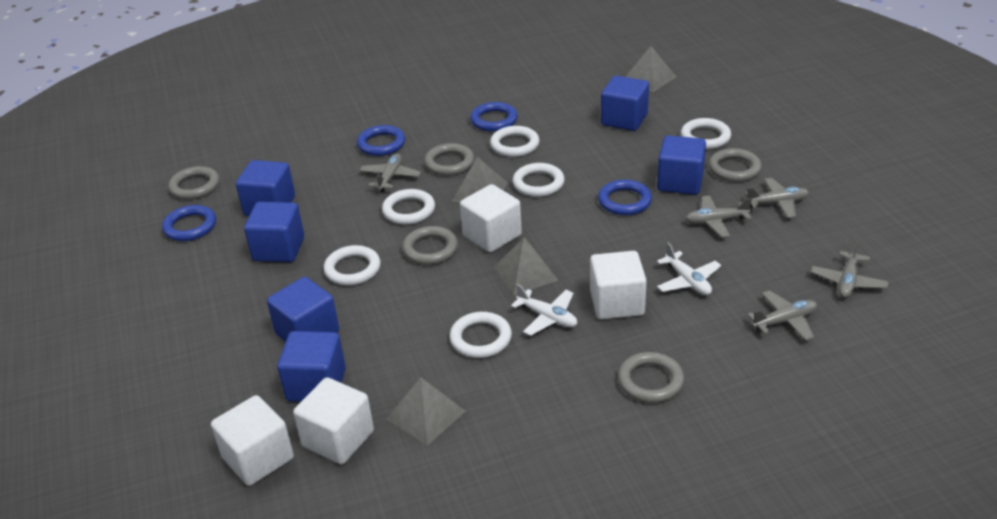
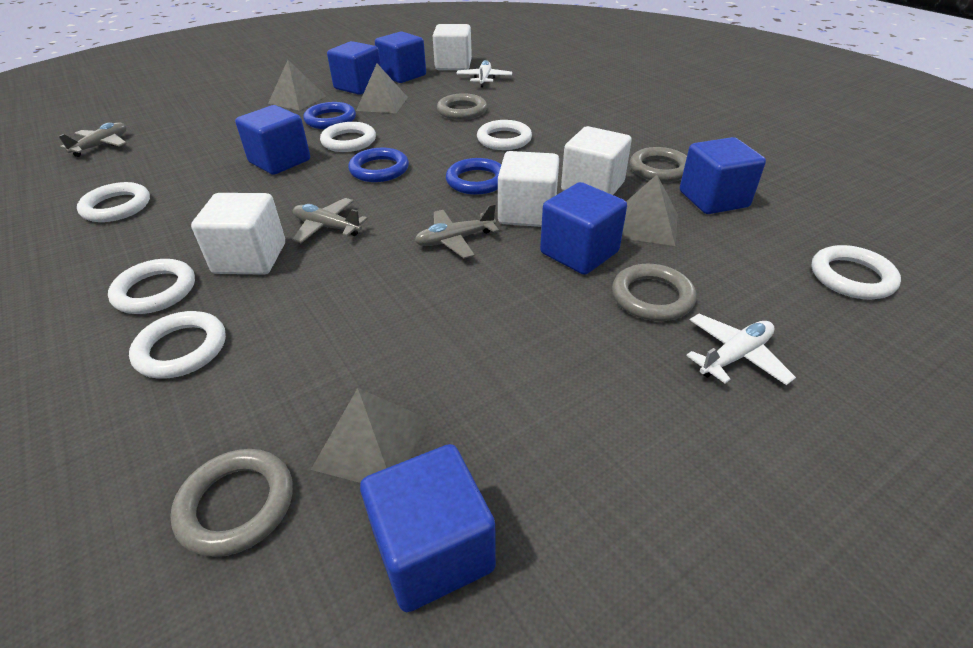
blue ring: 4 -> 3
grey plane: 5 -> 3
grey ring: 5 -> 4

